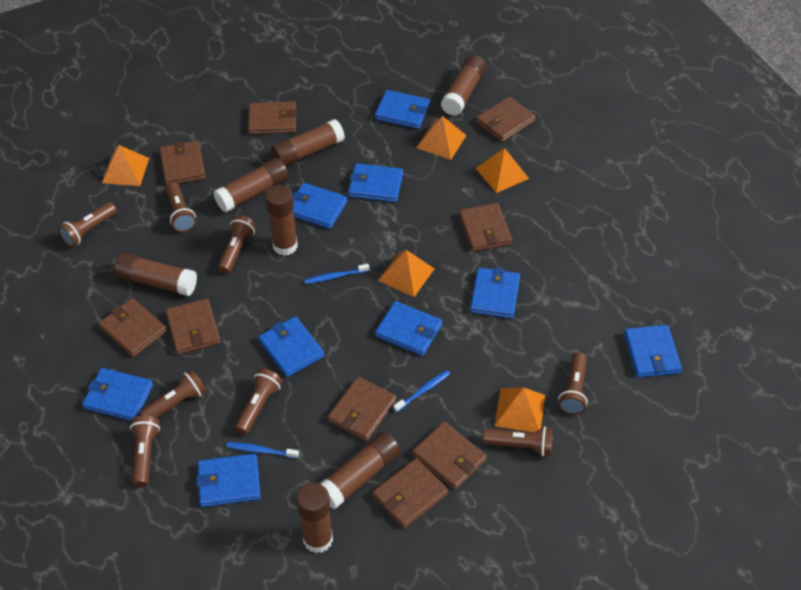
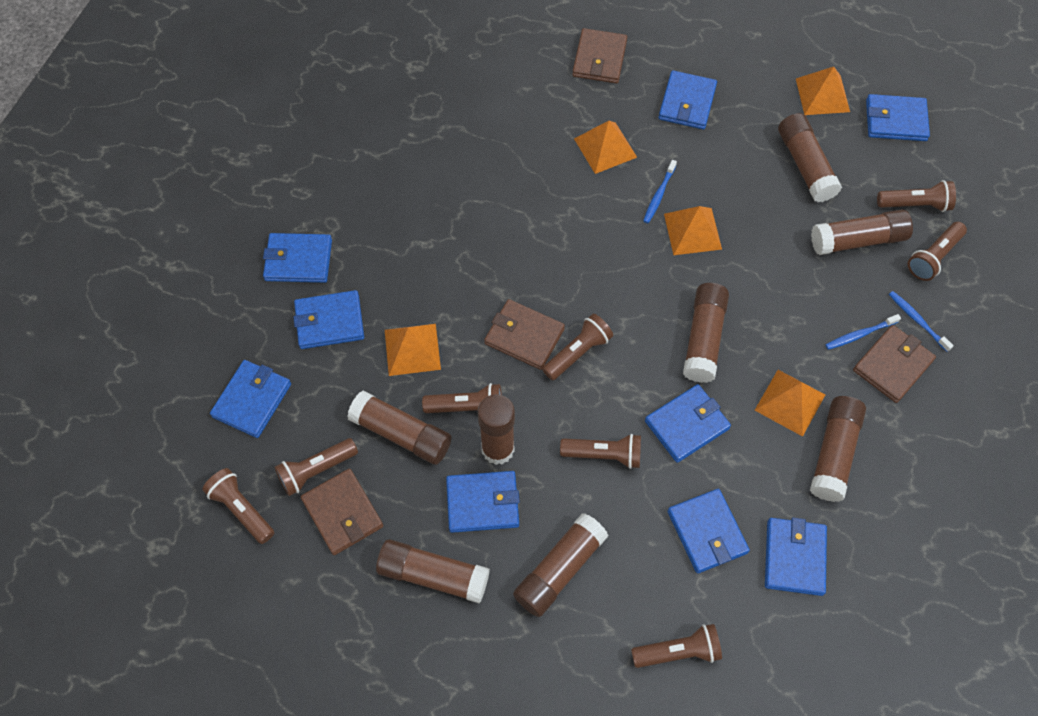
brown glue stick: 7 -> 8
brown wallet: 9 -> 4

